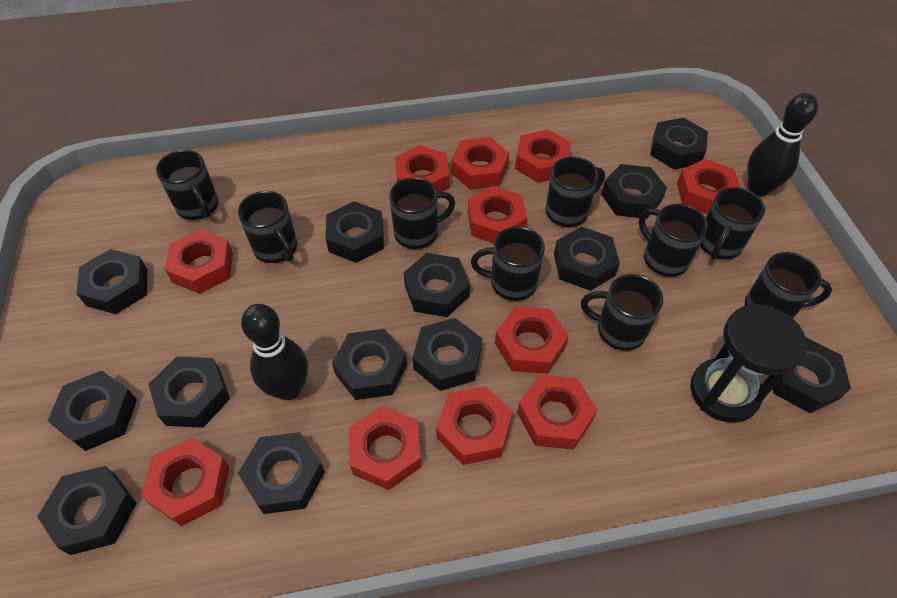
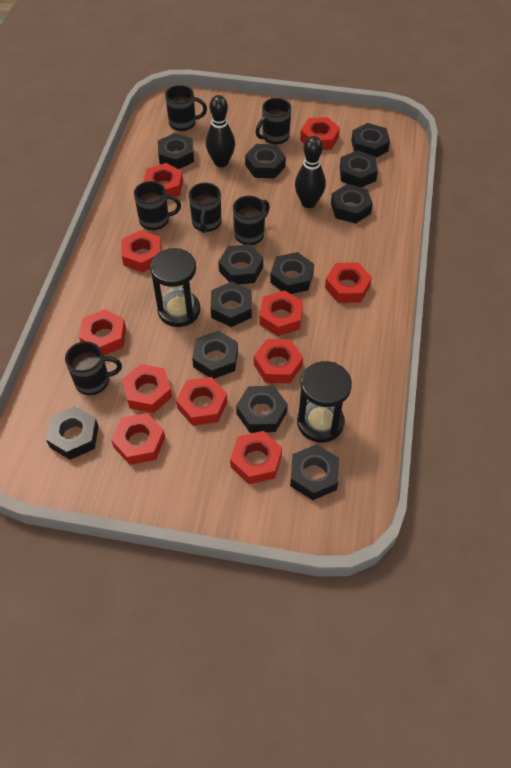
black hourglass: 1 -> 2
black mug: 9 -> 6
black nut: 13 -> 12

